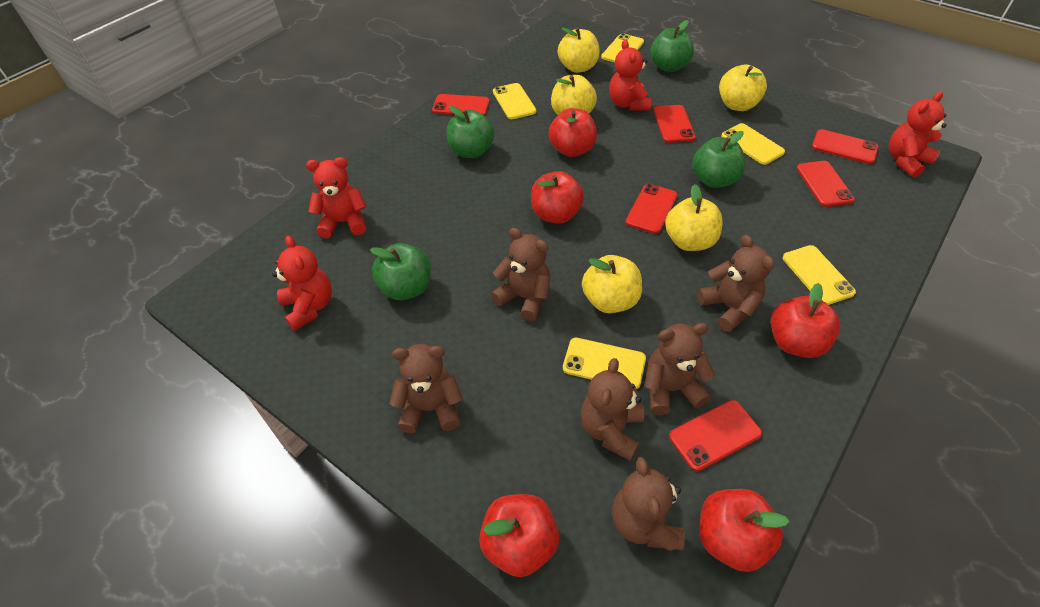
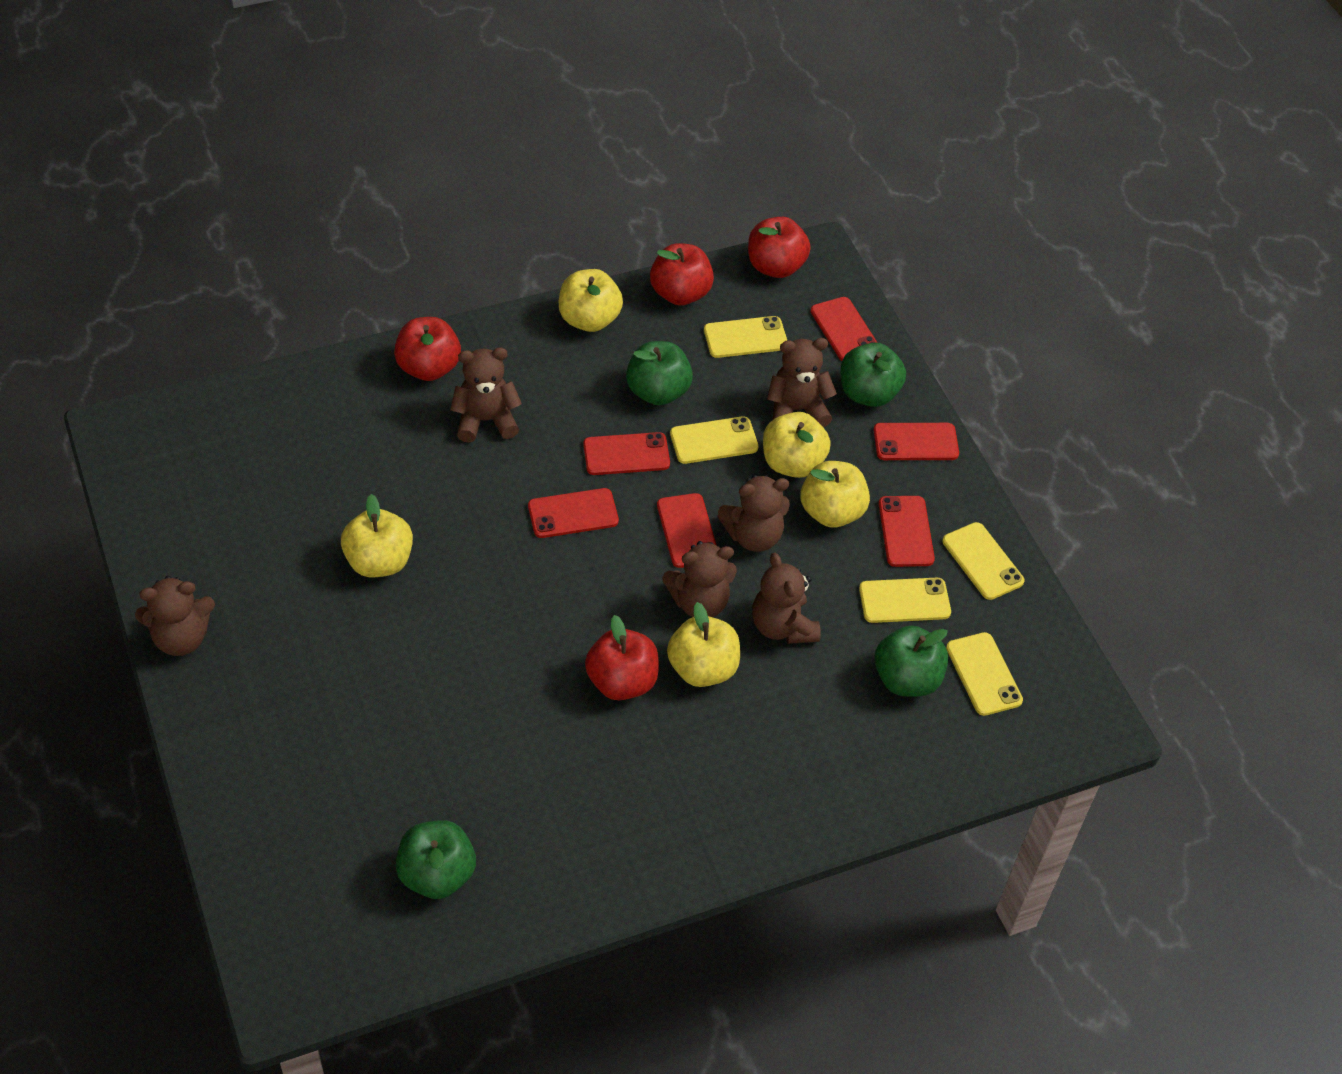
red apple: 5 -> 4
red teddy bear: 4 -> 0

